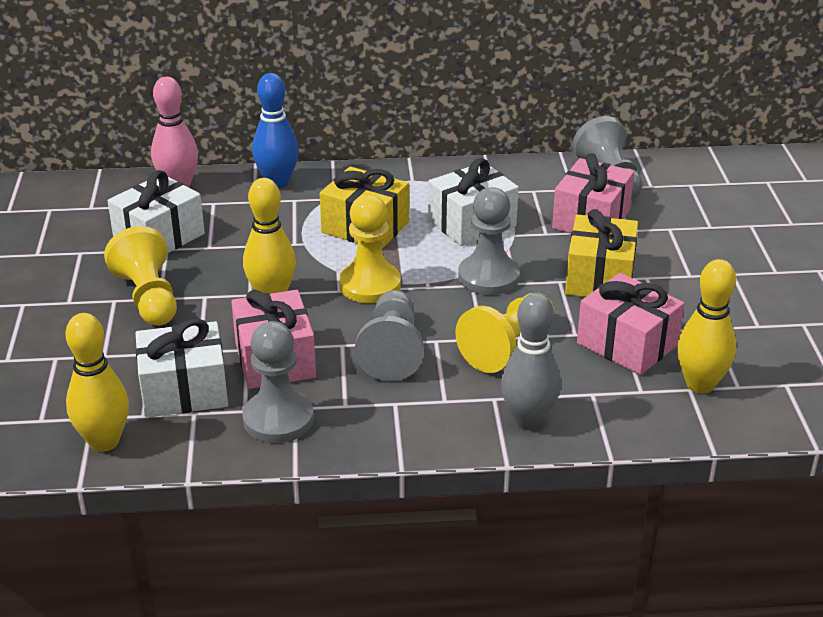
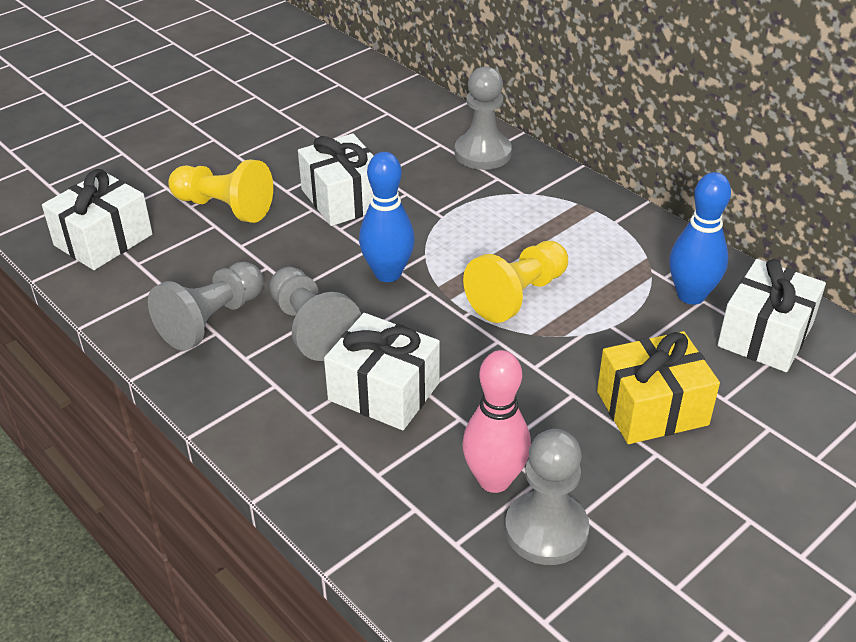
blue bowling pin: 1 -> 2
grey bowling pin: 1 -> 0
pink gift: 3 -> 0
white gift: 3 -> 4
yellow bowling pin: 3 -> 0
yellow gift: 2 -> 1
yellow pawn: 3 -> 2

